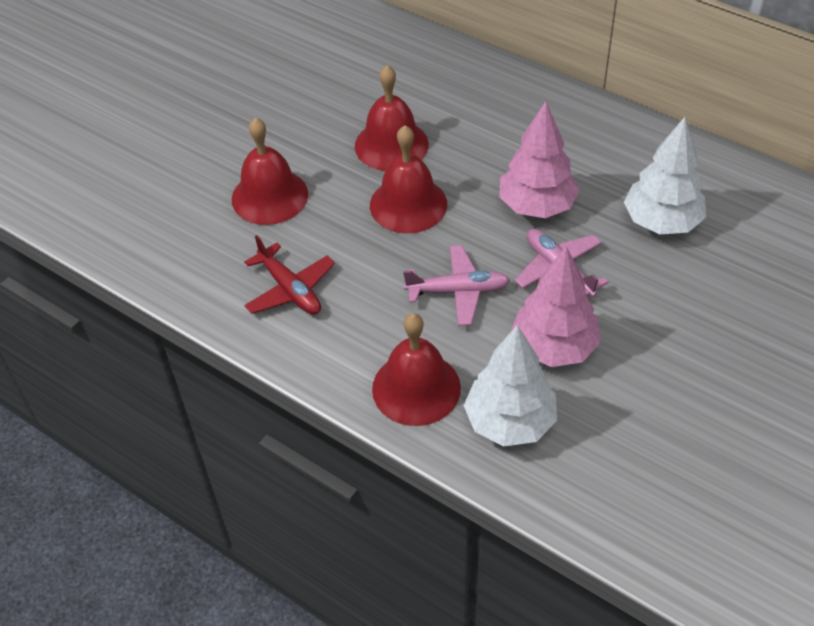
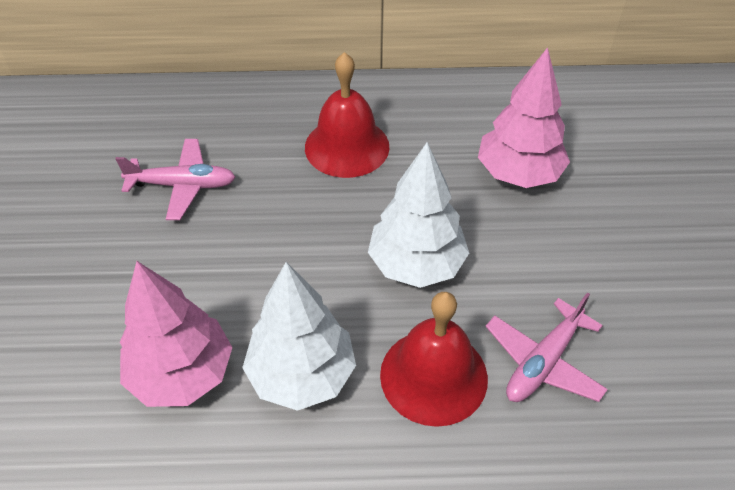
red bell: 4 -> 2
red plane: 1 -> 0

